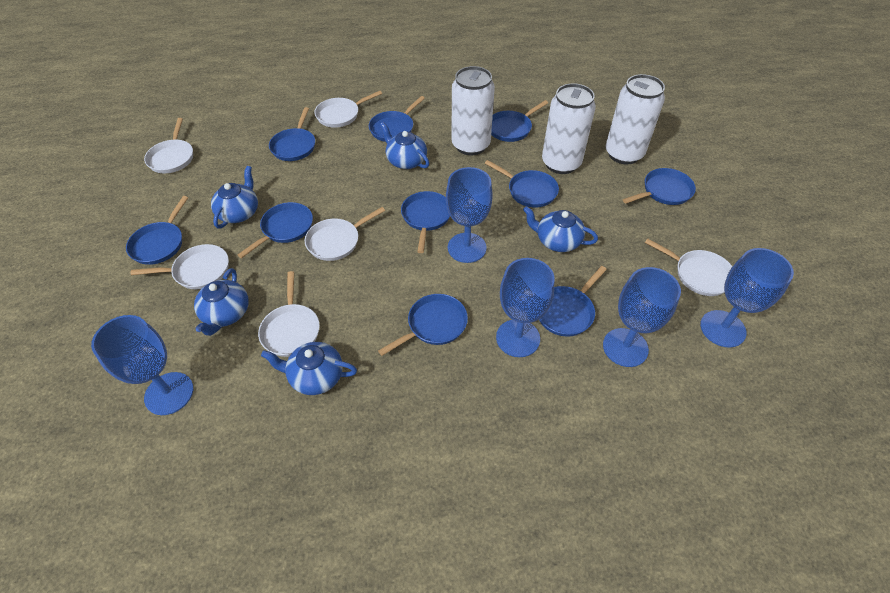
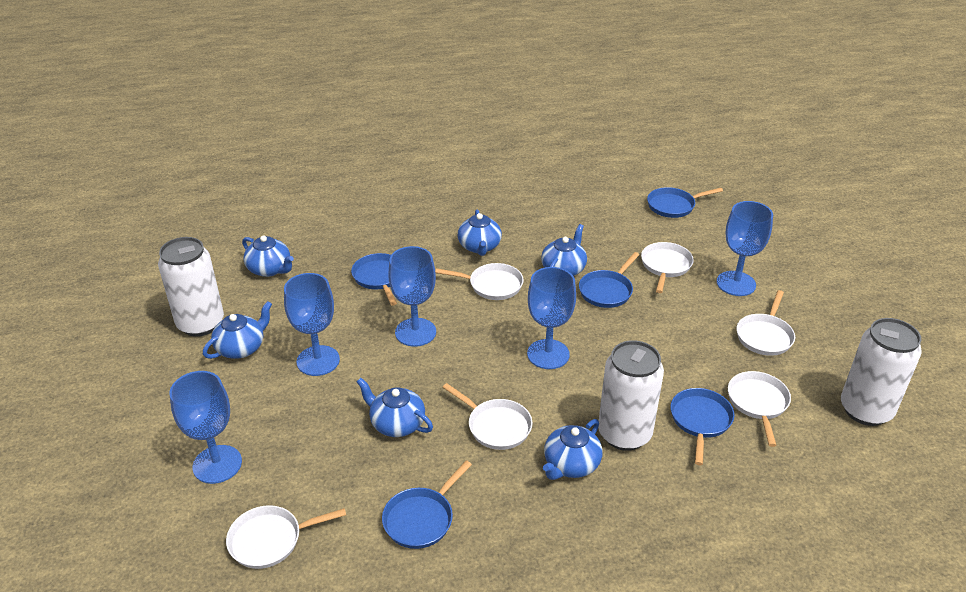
blue pan: 10 -> 5
blue teapot: 5 -> 6

